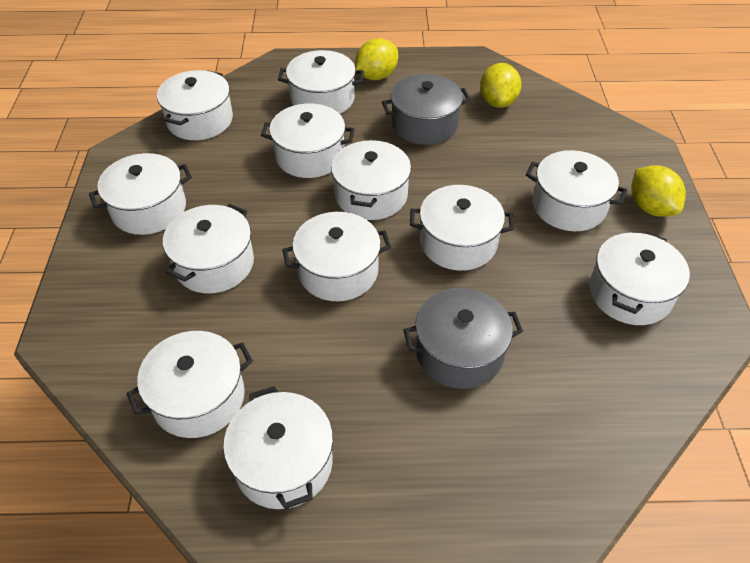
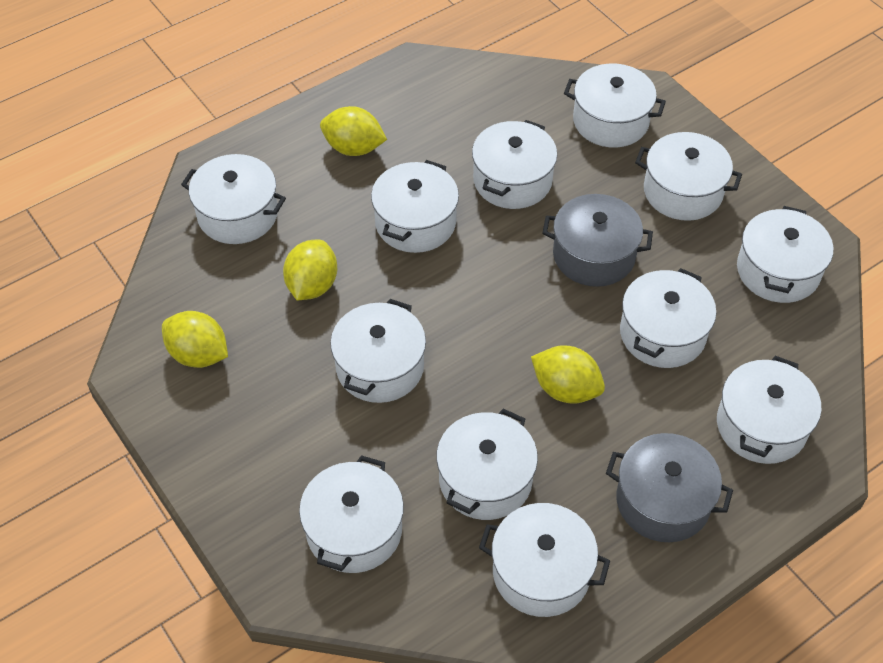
yellow lemon: 3 -> 4

